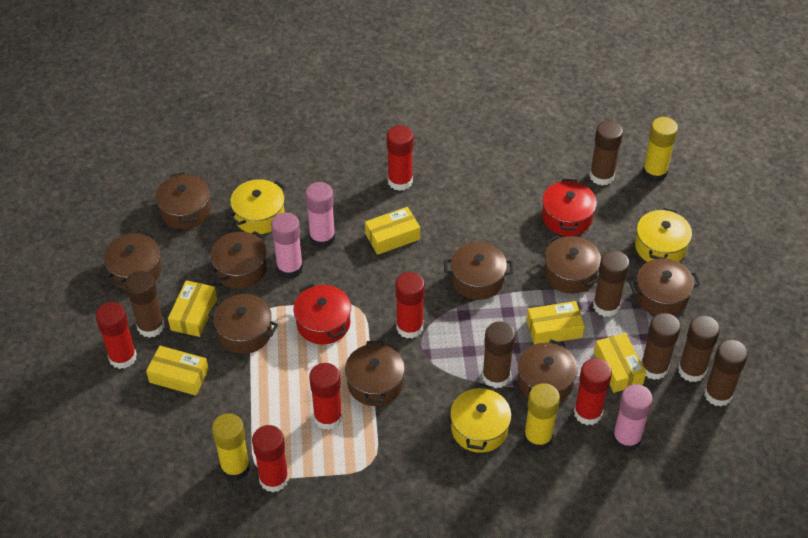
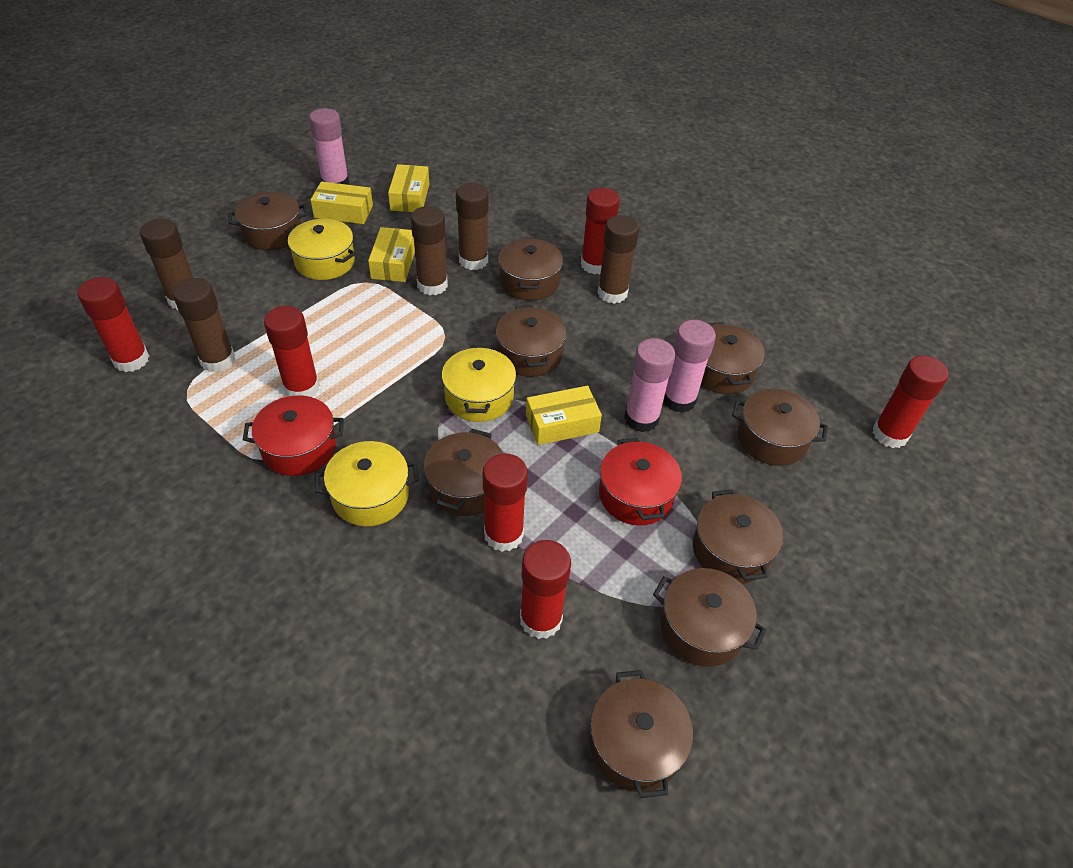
brown glue stick: 7 -> 5
yellow box: 5 -> 4
yellow glue stick: 3 -> 0

